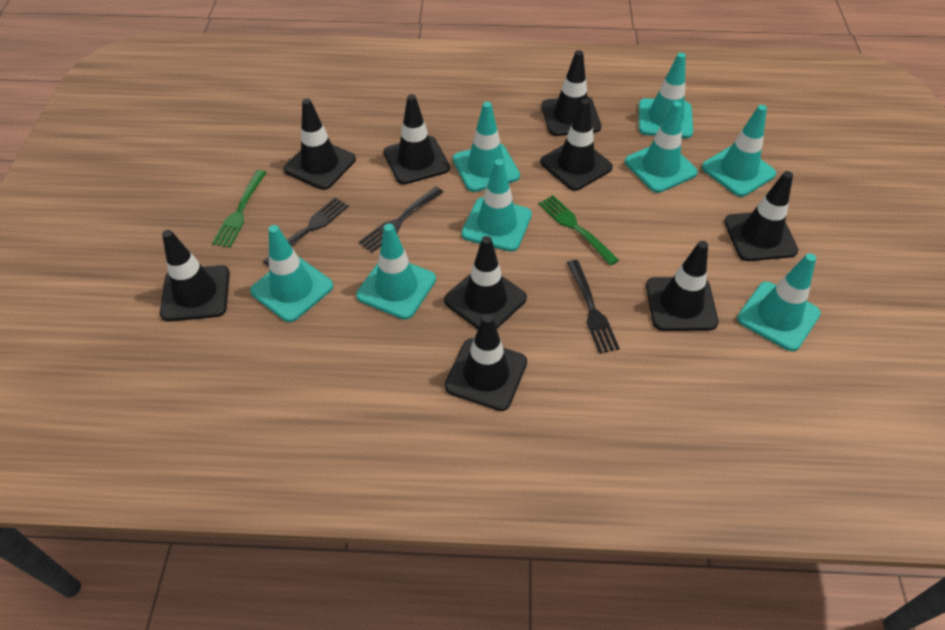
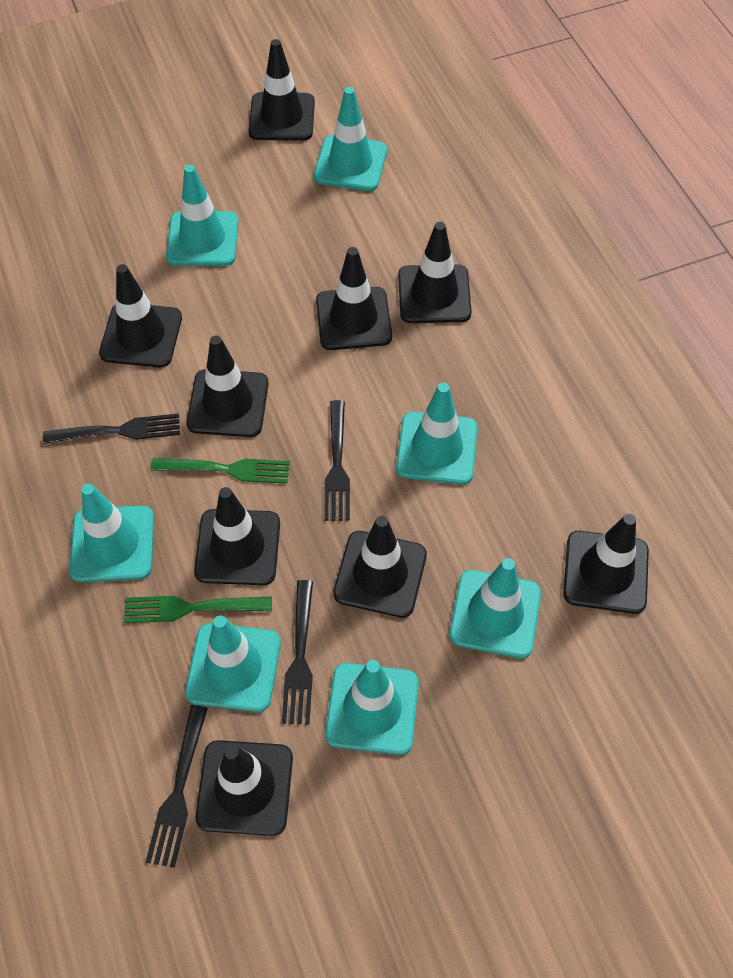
black fork: 3 -> 4
turquoise traffic cone: 8 -> 7

